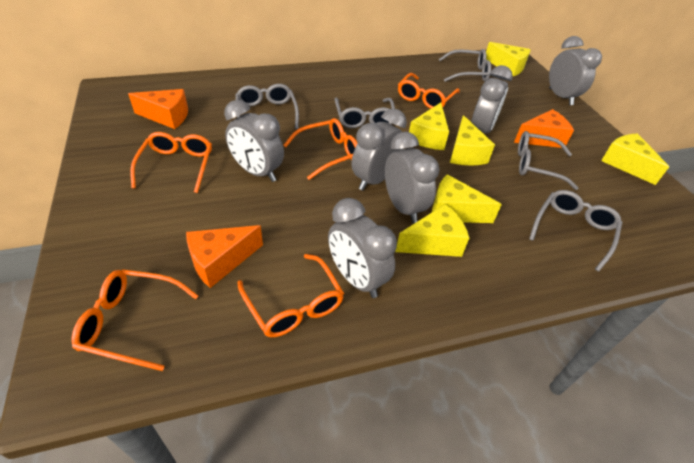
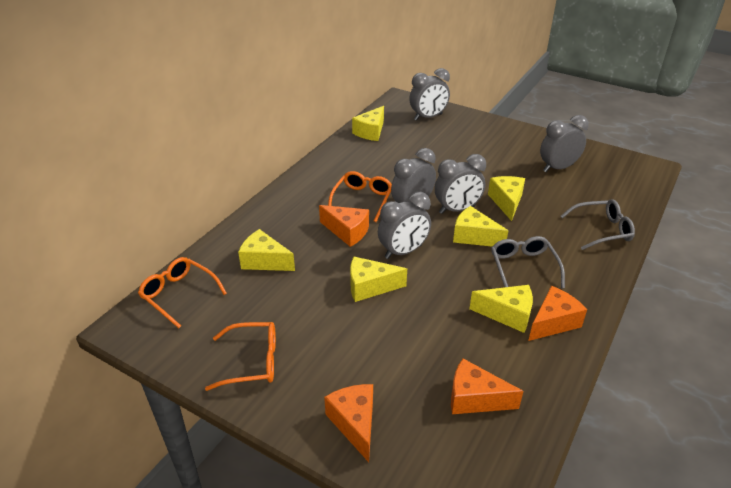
grey clock: 6 -> 5
grey glasses: 5 -> 2
orange cheese: 3 -> 4
orange glasses: 5 -> 3

